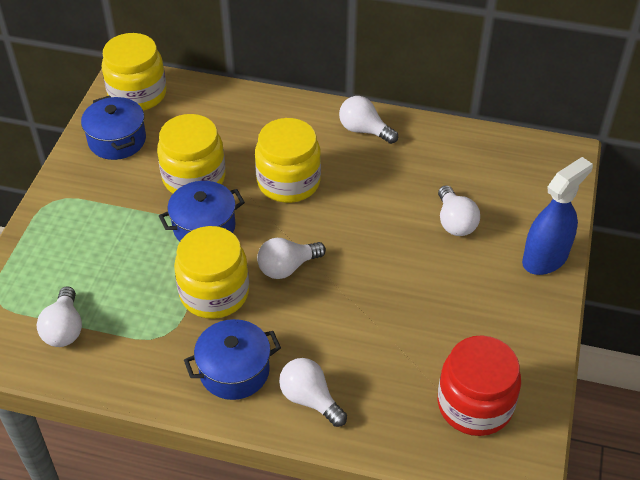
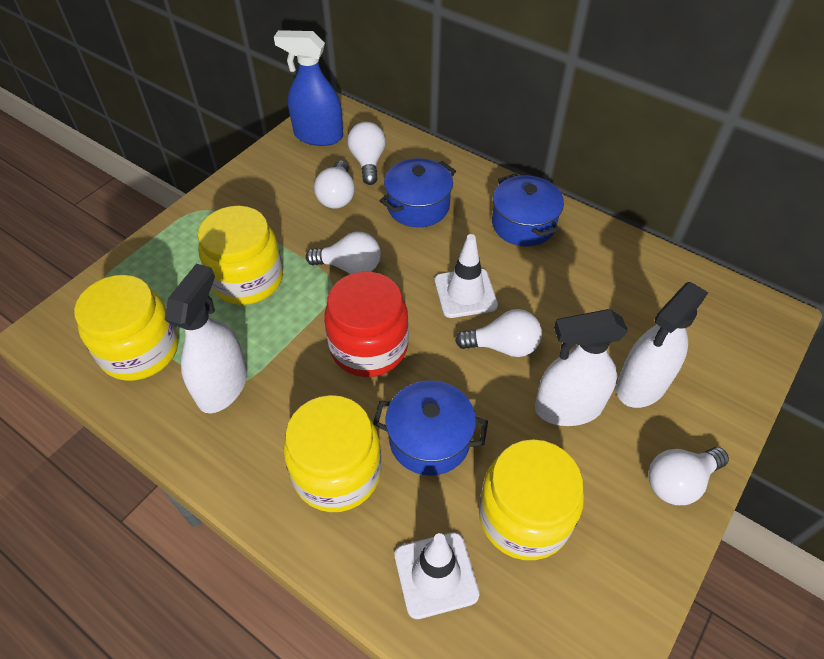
white spray bottle: 0 -> 3
white traffic cone: 0 -> 2

